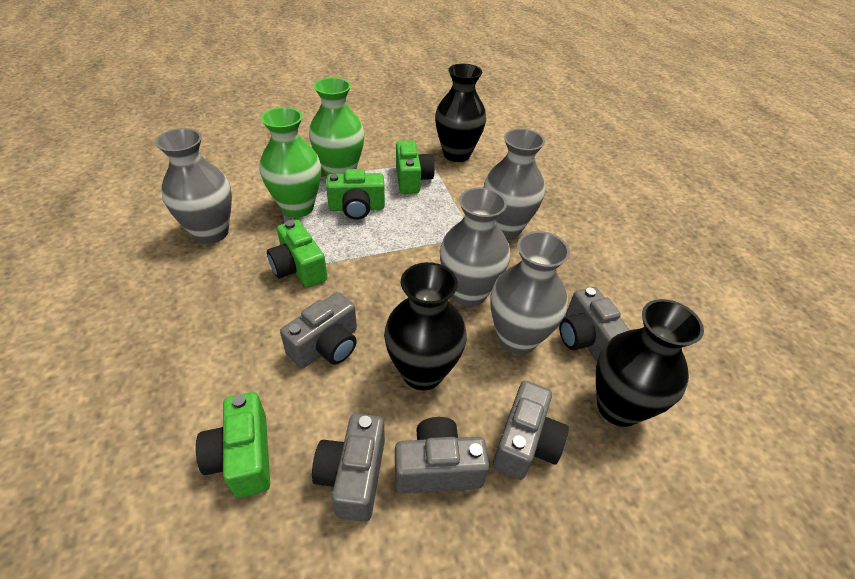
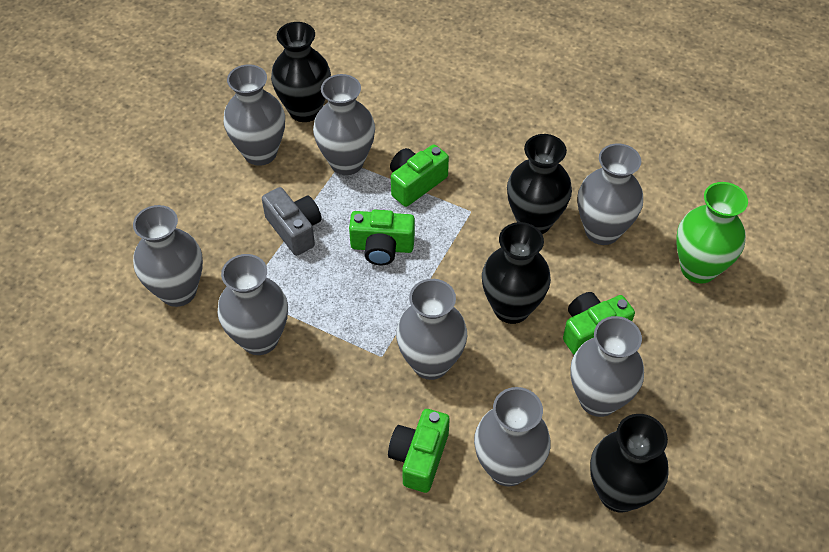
black vase: 3 -> 4
green vase: 2 -> 1
grey camera: 5 -> 1
grey vase: 4 -> 8

